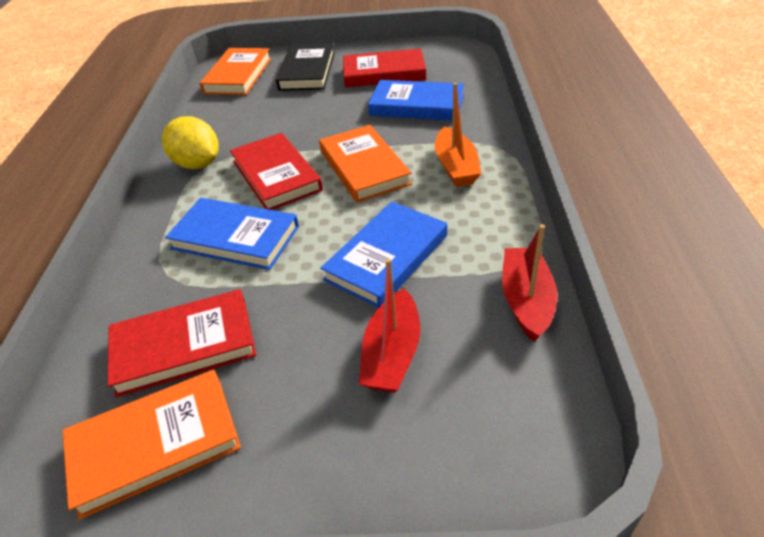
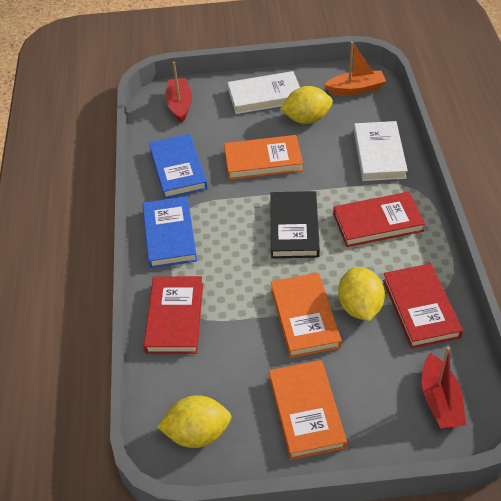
blue book: 3 -> 2
white book: 0 -> 2
yellow lemon: 1 -> 3

